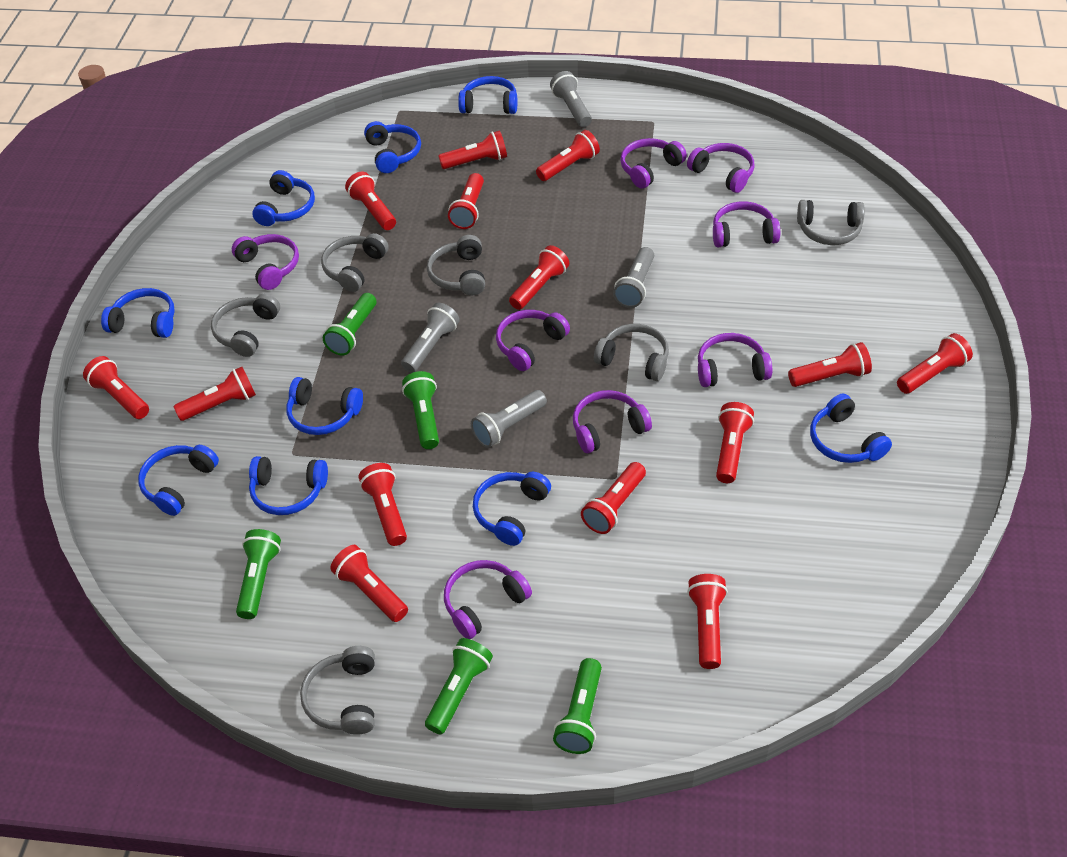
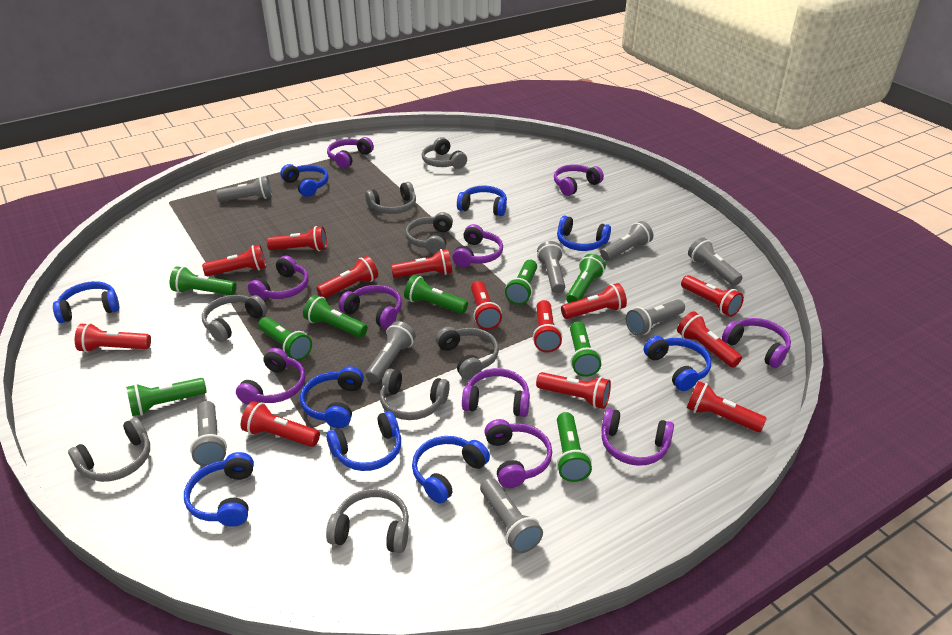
green flashlight: 5 -> 9
grey flashlight: 4 -> 8
grey headphones: 6 -> 8
purple headphones: 8 -> 10
red flashlight: 14 -> 13

